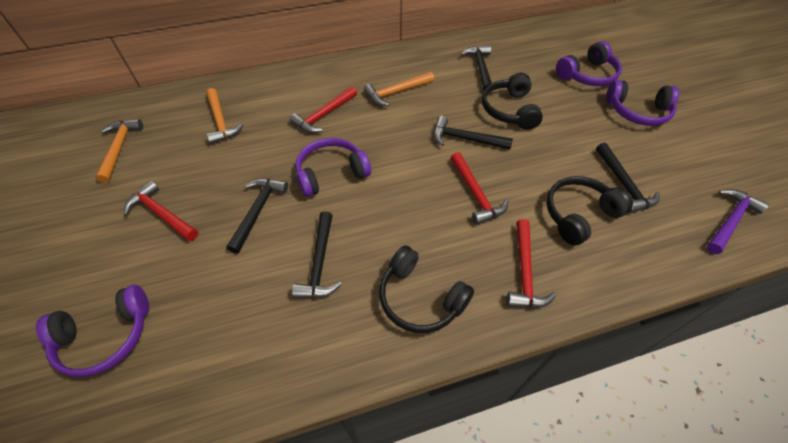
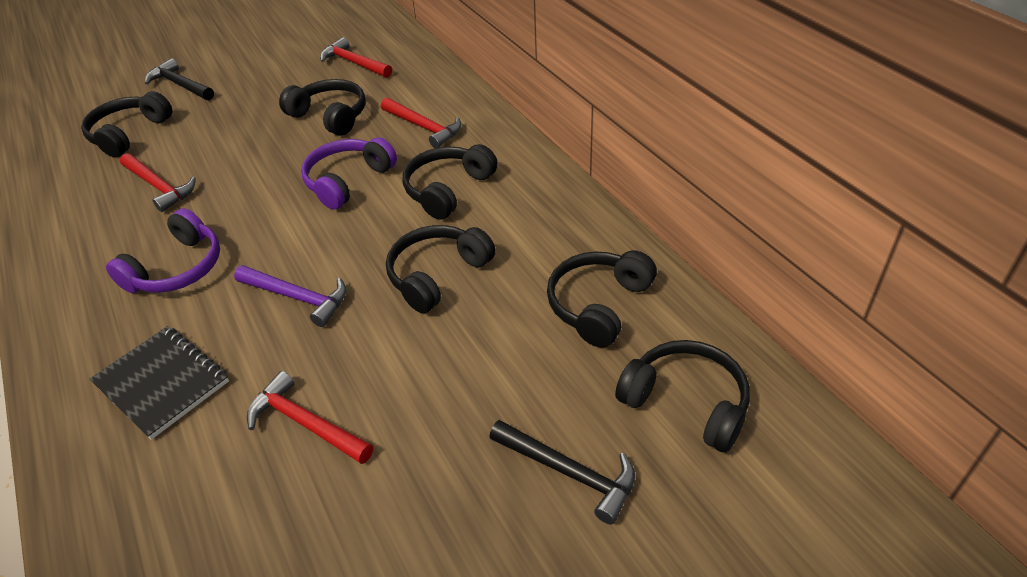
black hammer: 5 -> 2
black headphones: 3 -> 6
black notebook: 0 -> 1
orange hammer: 3 -> 0
purple headphones: 4 -> 2

